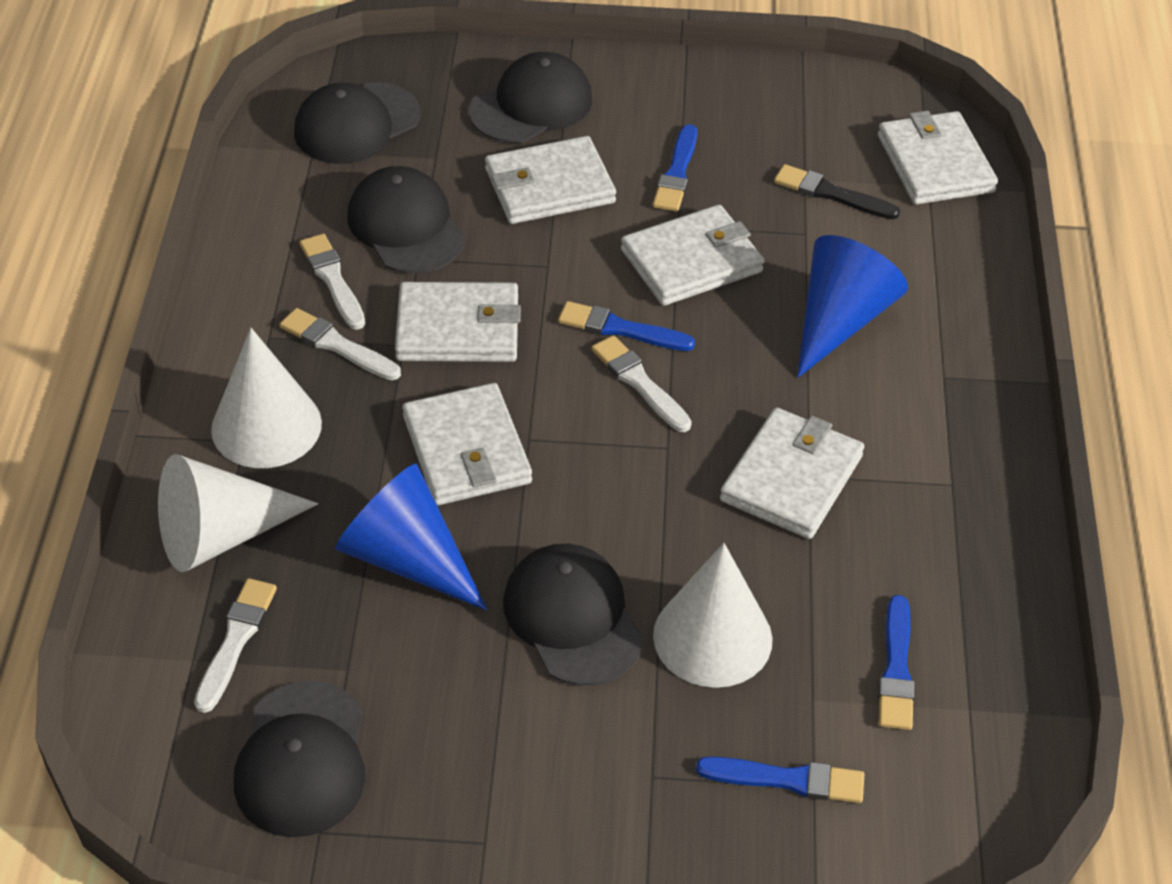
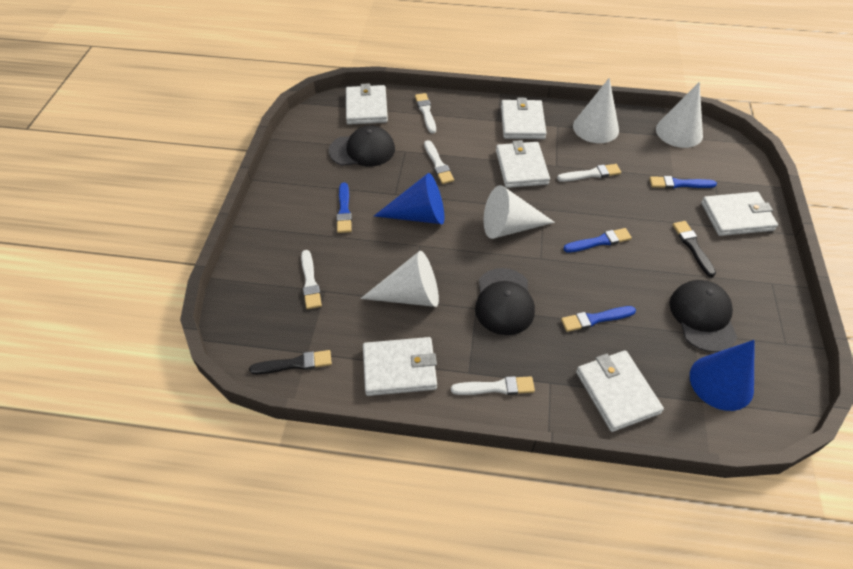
black brush: 1 -> 2
black cap: 5 -> 3
white brush: 4 -> 5
white cone: 3 -> 4

